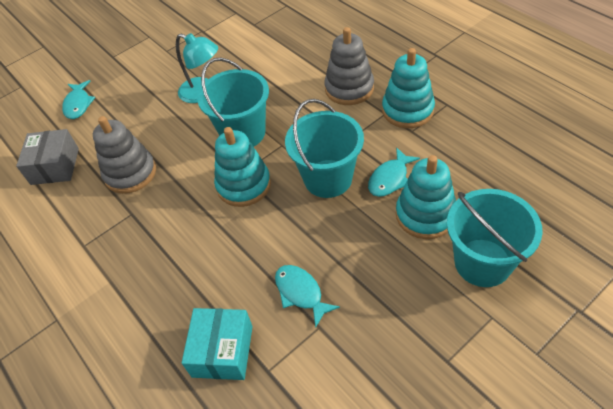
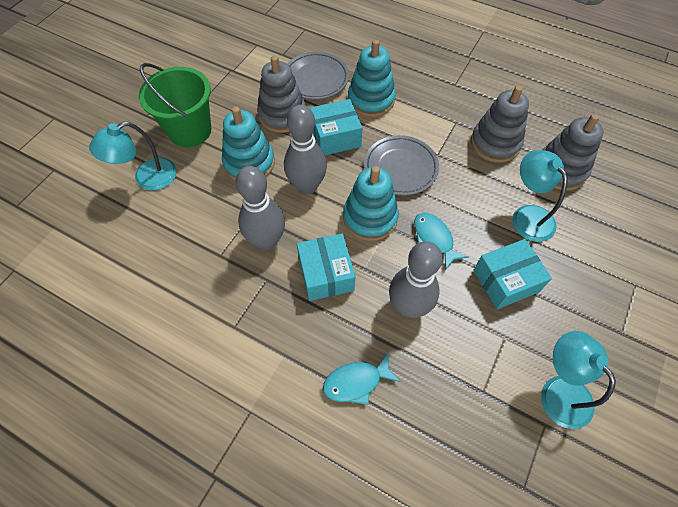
green bucket: 0 -> 1
grey bowling pin: 0 -> 3
grey box: 1 -> 0
grey plate: 0 -> 2
grey stacking toy: 2 -> 3
turquoise box: 1 -> 3
turquoise bucket: 3 -> 0
turquoise fish: 3 -> 2
turquoise lamp: 1 -> 3

